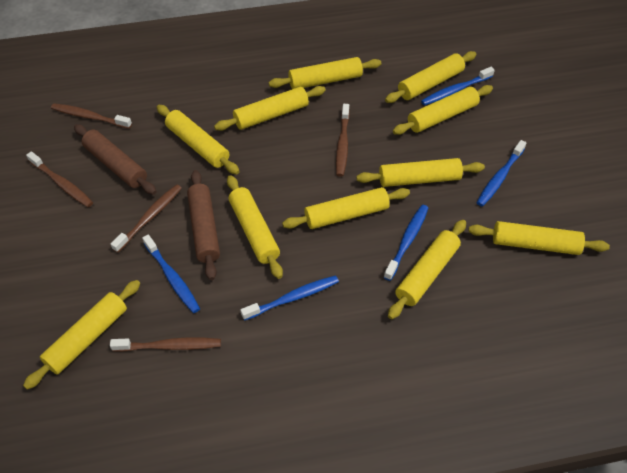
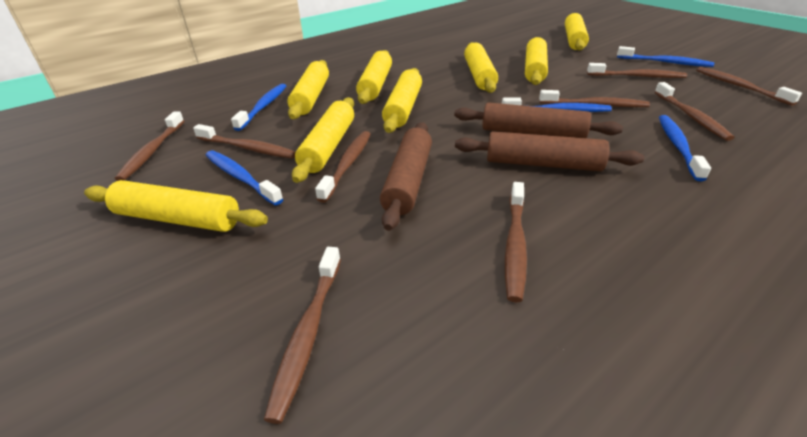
brown rolling pin: 2 -> 3
brown toothbrush: 5 -> 9
yellow rolling pin: 11 -> 8

